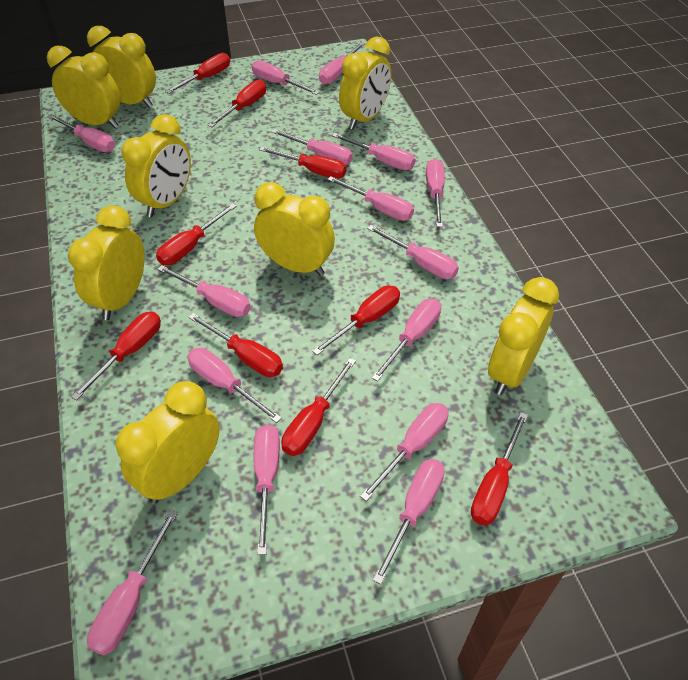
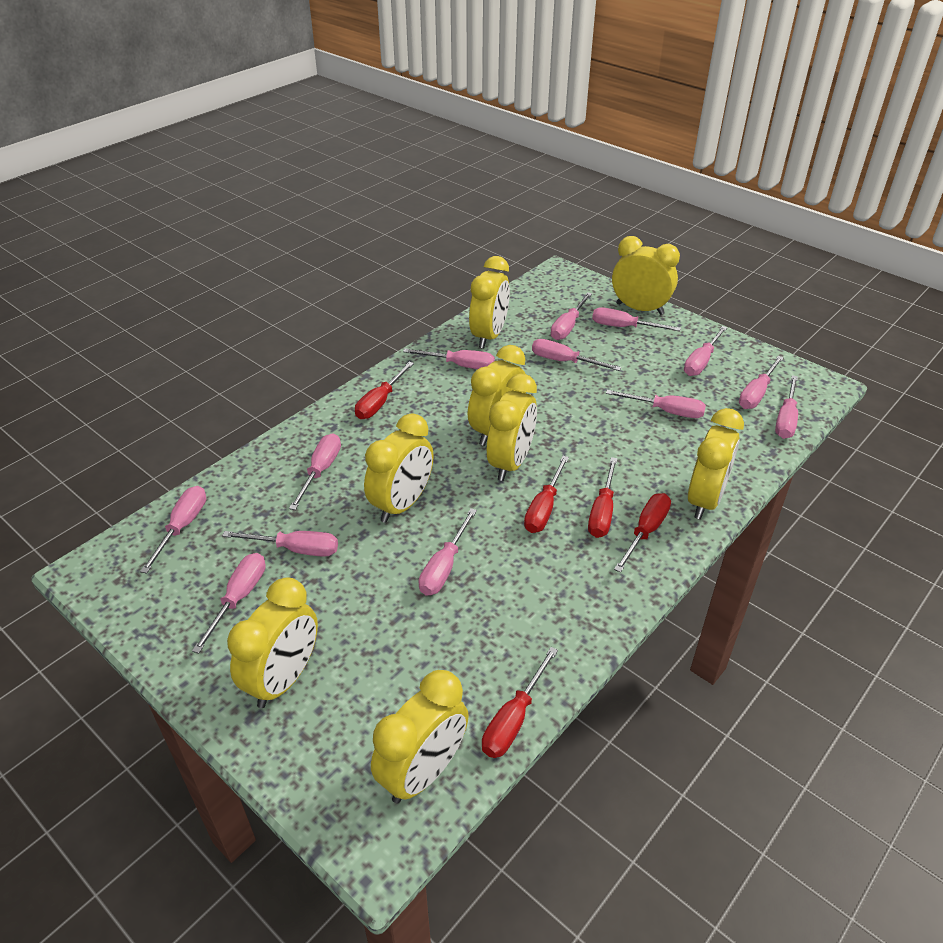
pink screwdriver: 15 -> 13
red screwdriver: 9 -> 5

